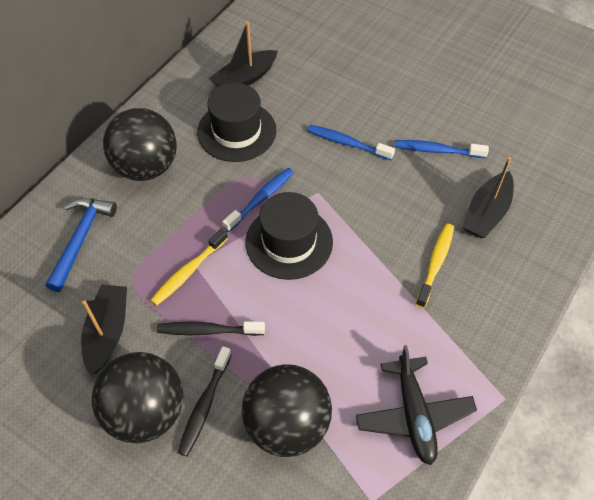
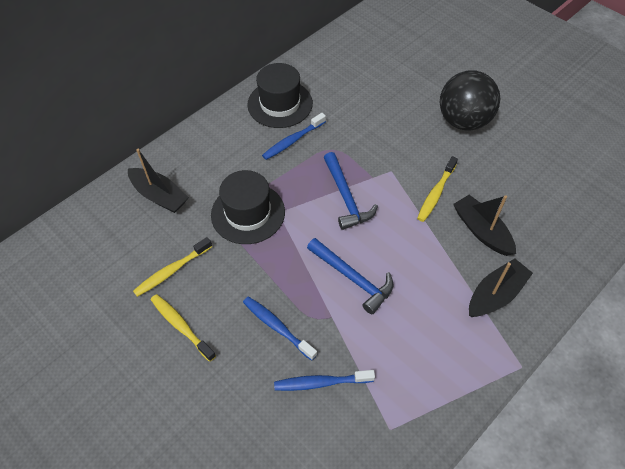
black ball: 3 -> 1
black plane: 1 -> 0
black toothbrush: 2 -> 0
blue hammer: 1 -> 2
yellow toothbrush: 2 -> 3

